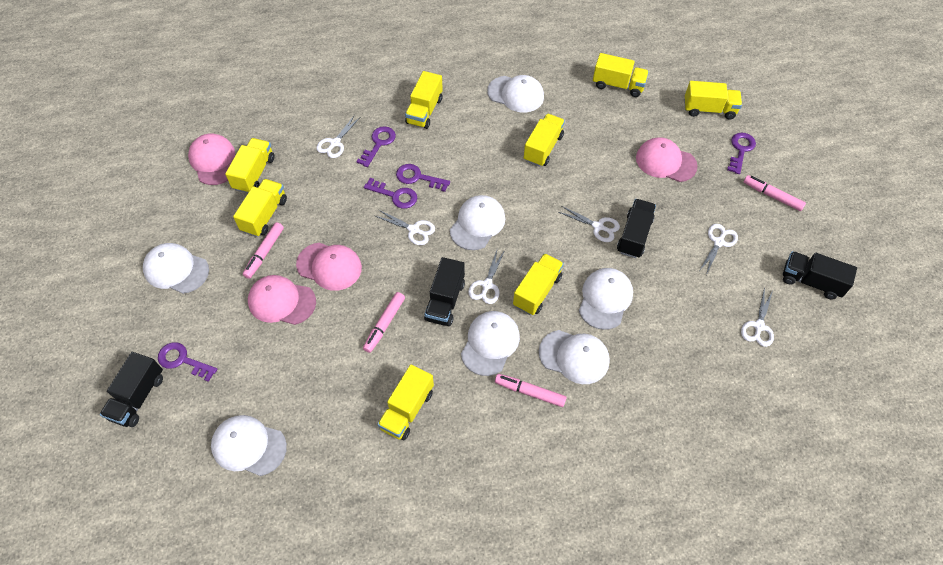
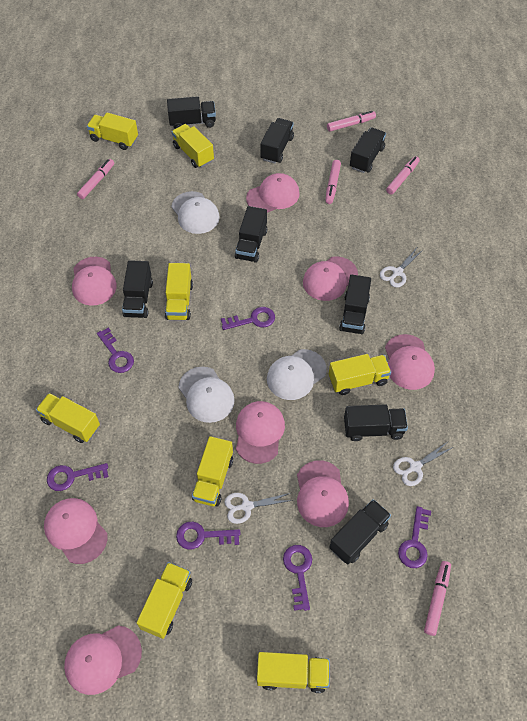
black truck: 4 -> 8
pink cap: 4 -> 8
pink marker: 4 -> 5
purple key: 5 -> 6
white cap: 7 -> 3
white scissors: 6 -> 3

